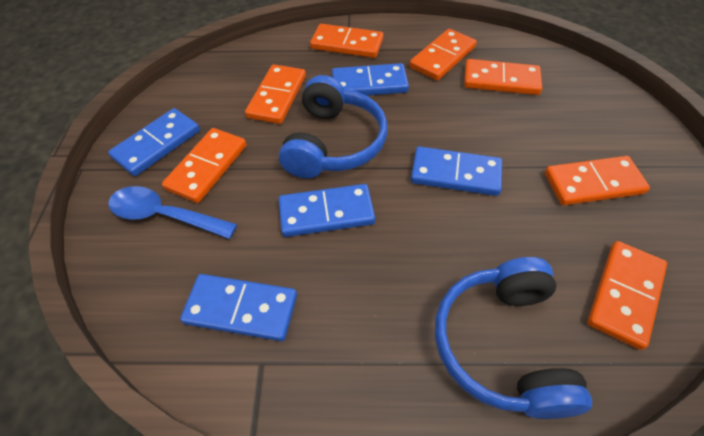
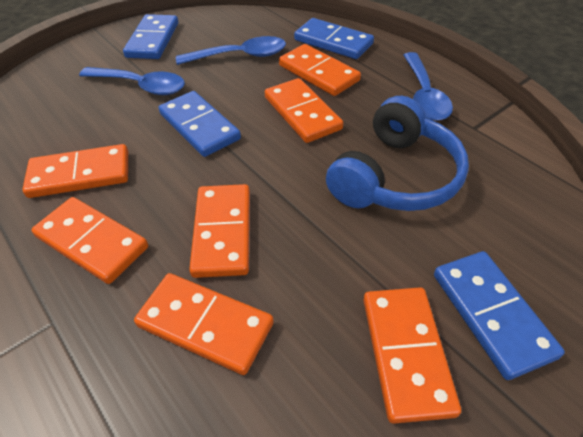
blue domino: 5 -> 4
blue headphones: 2 -> 1
blue spoon: 1 -> 3

